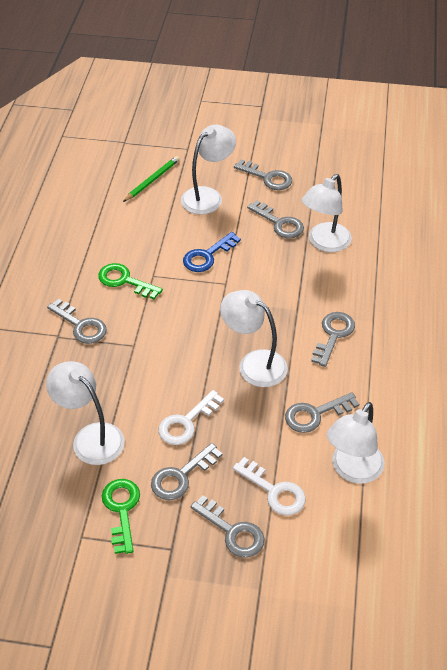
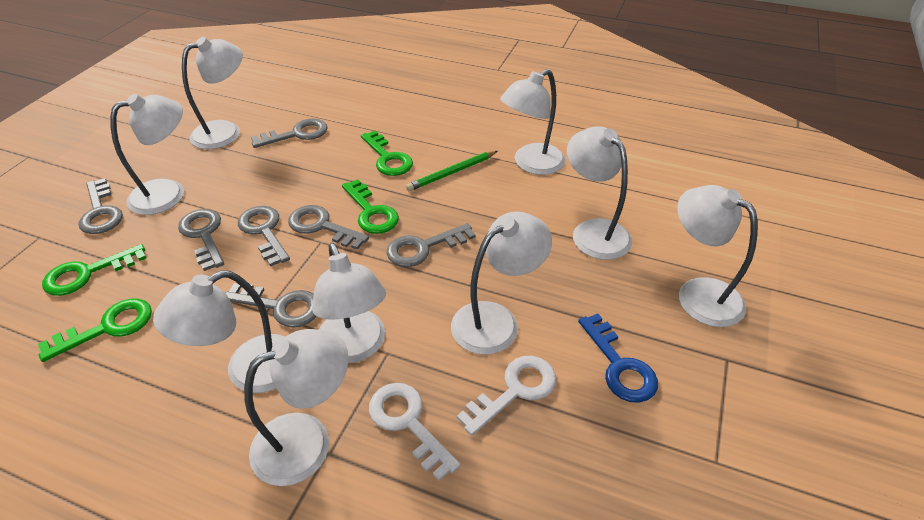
green key: 2 -> 4
white lamp: 5 -> 9

